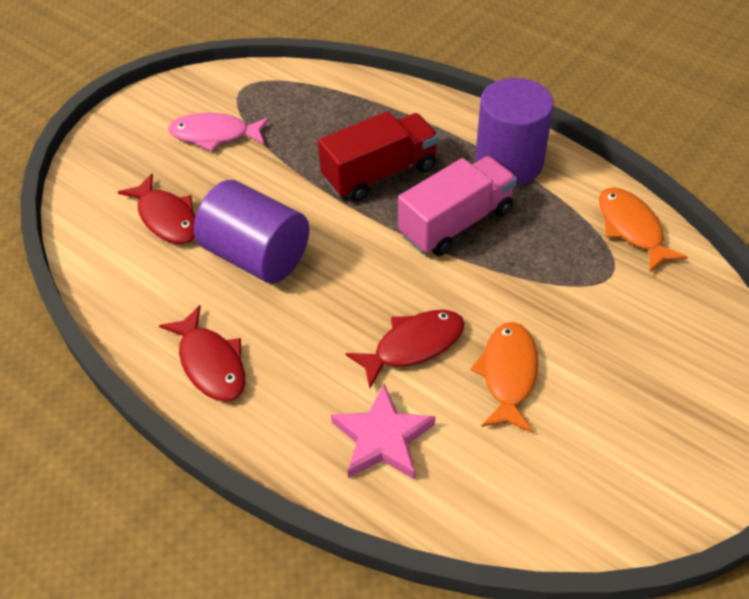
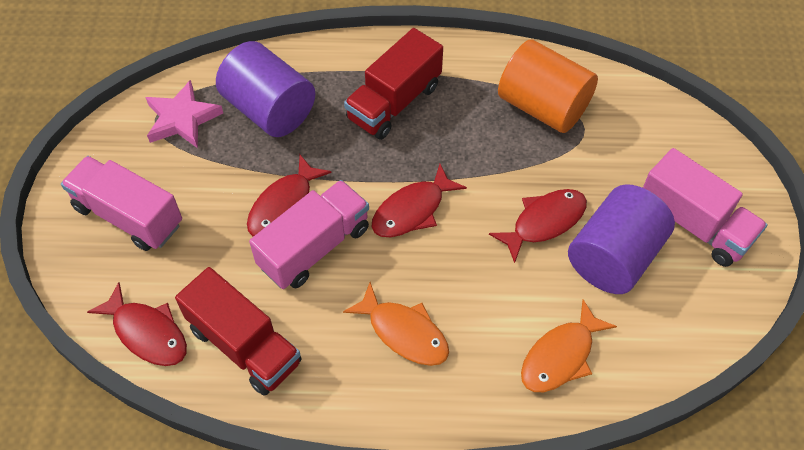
orange cylinder: 0 -> 1
pink fish: 1 -> 0
pink truck: 1 -> 3
red fish: 3 -> 4
red truck: 1 -> 2

